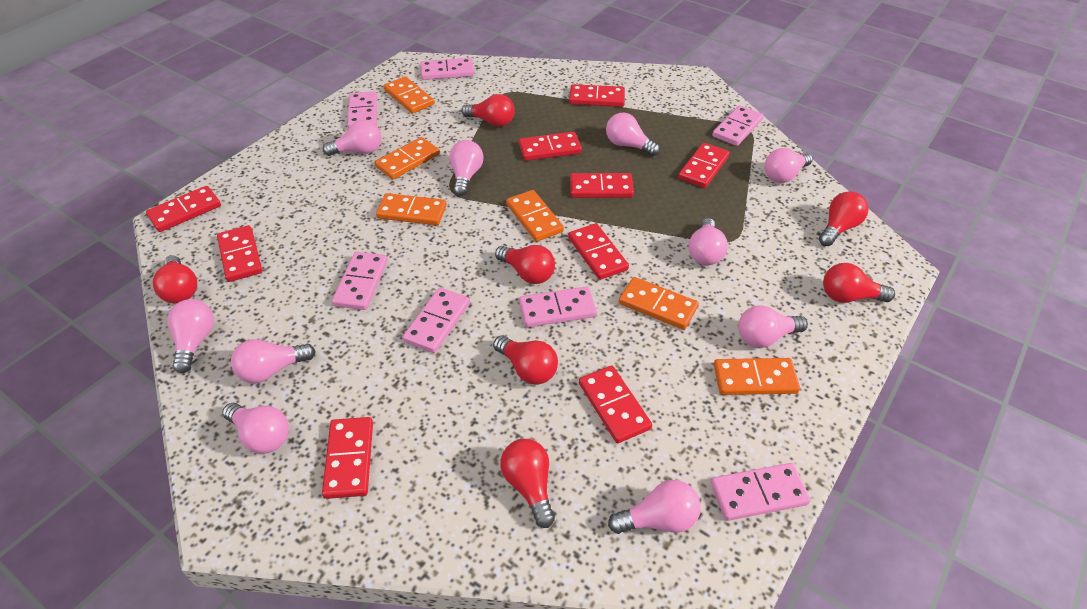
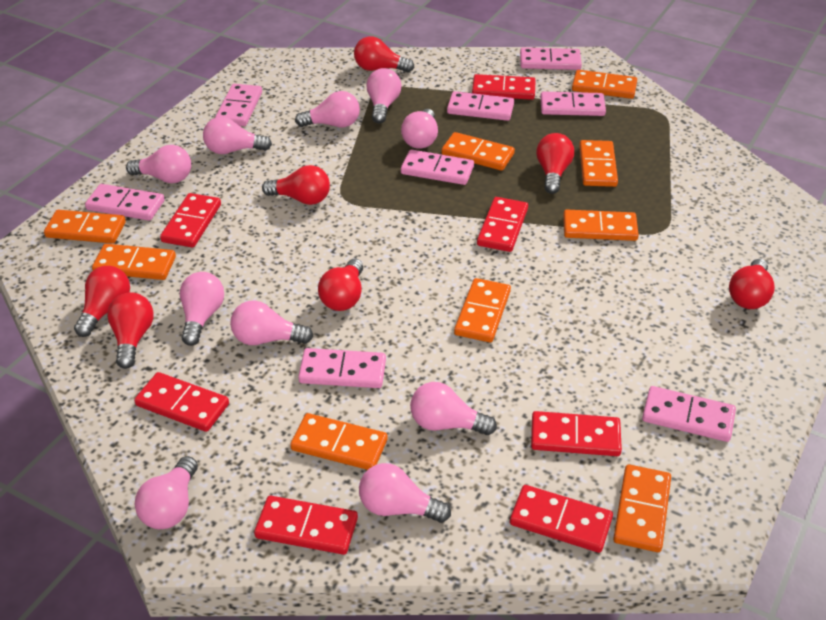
orange domino: 6 -> 9
pink domino: 7 -> 8
red domino: 9 -> 7

